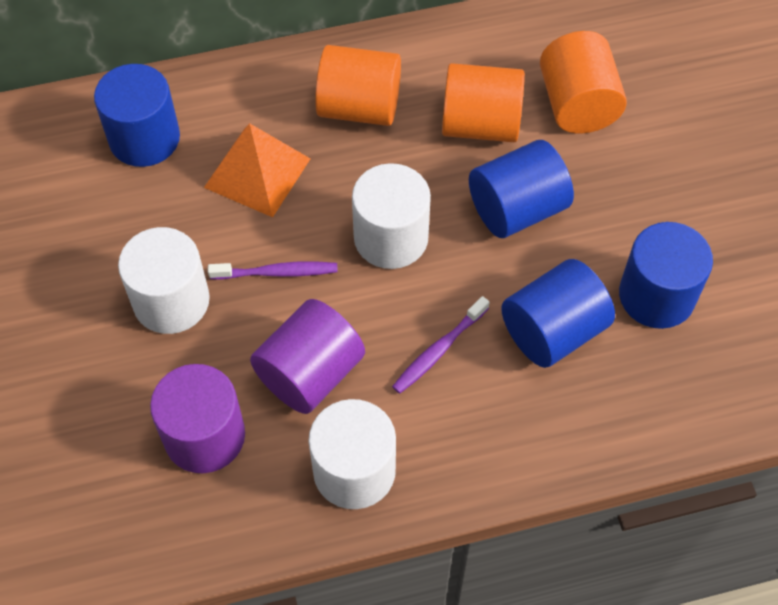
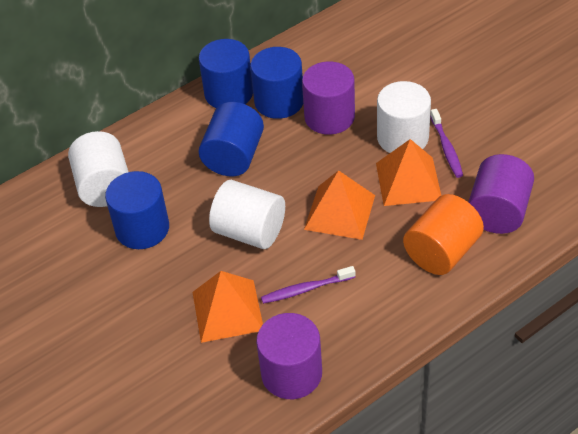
orange cylinder: 3 -> 1
orange pyramid: 1 -> 3
purple cylinder: 2 -> 3

